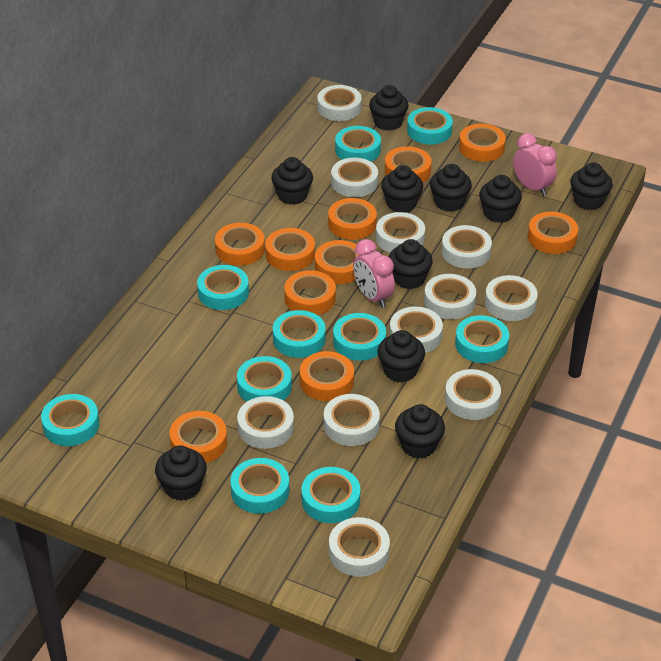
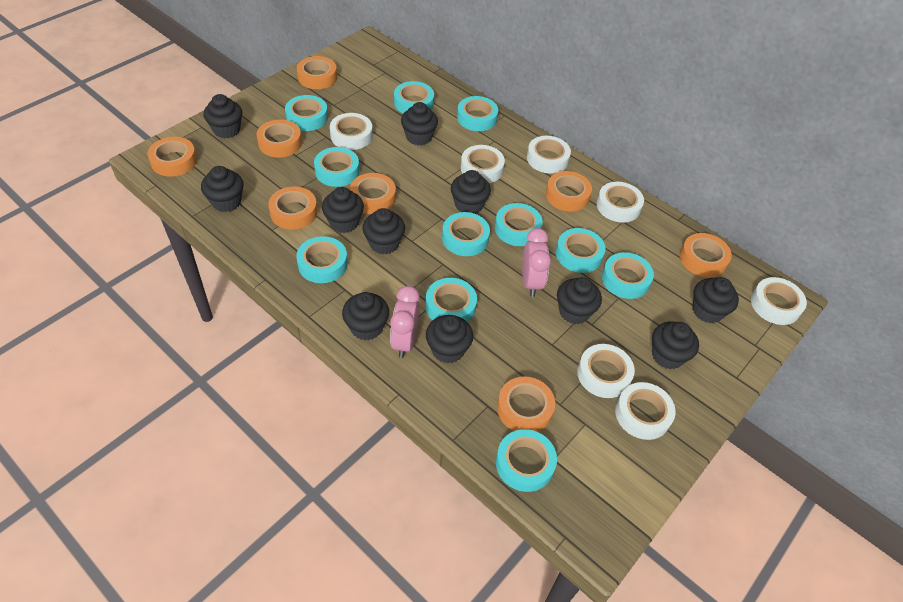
black cupcake: 10 -> 11
orange tape: 10 -> 8
turquoise tape: 10 -> 11
white tape: 11 -> 7

